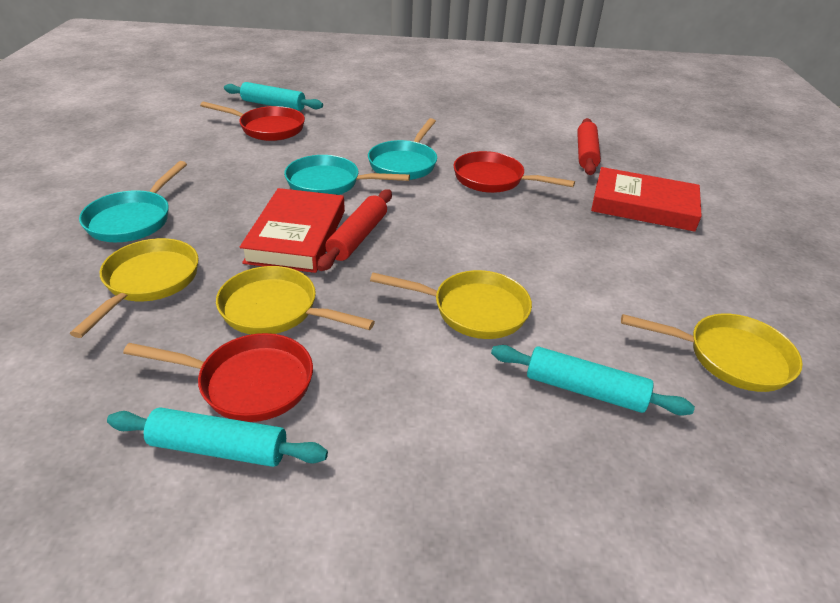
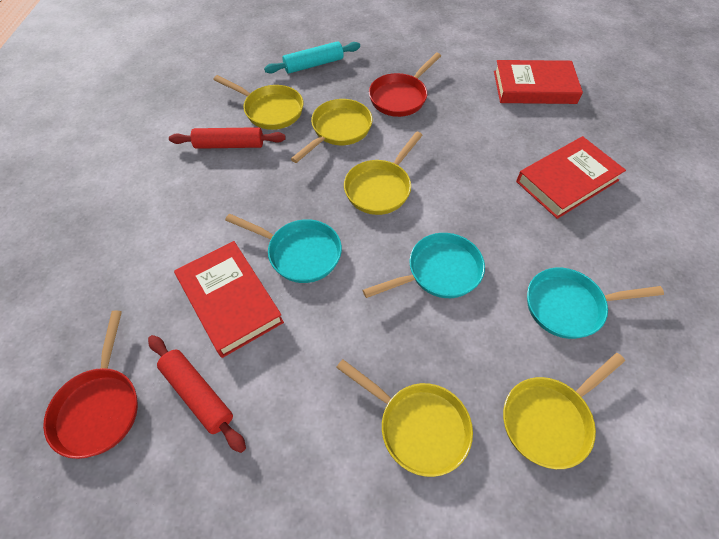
red book: 2 -> 3
red pan: 3 -> 2
turquoise rolling pin: 3 -> 1
yellow pan: 4 -> 5

